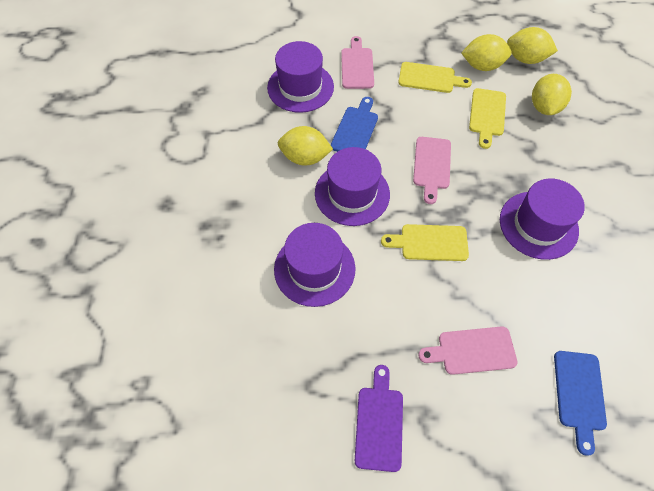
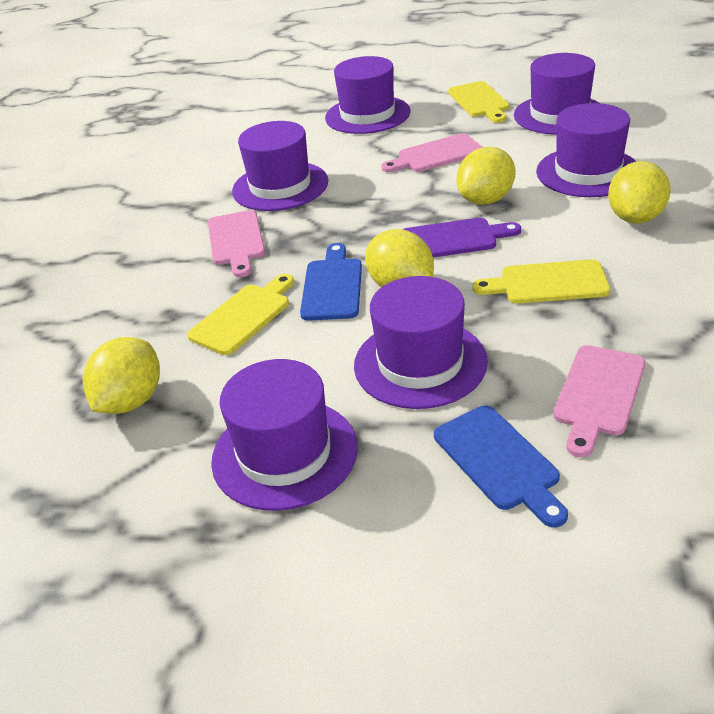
purple hat: 4 -> 6

